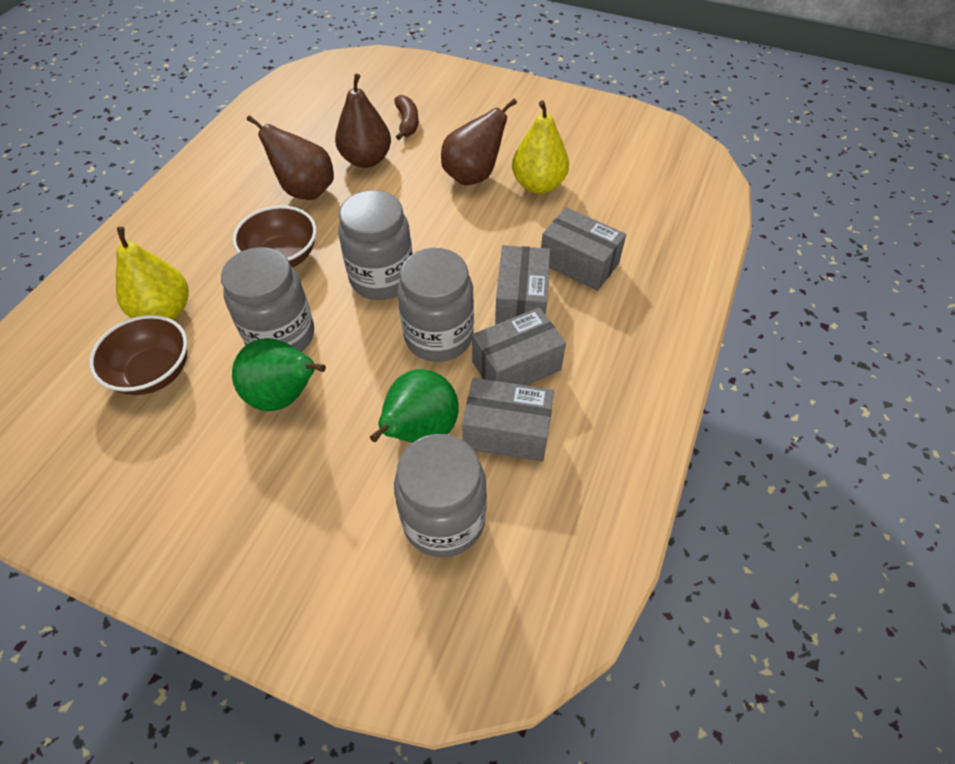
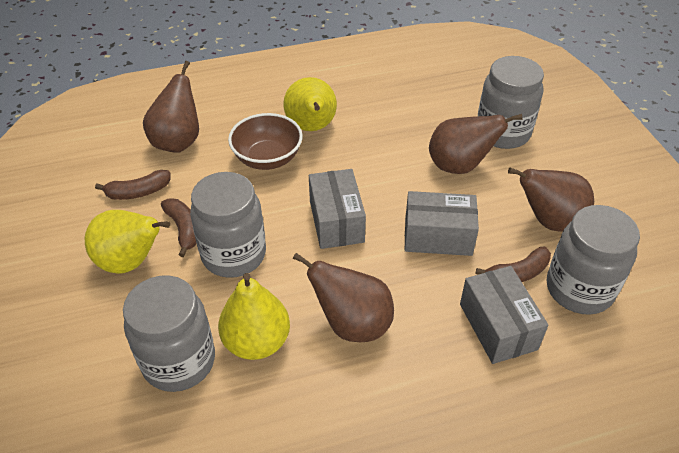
brown banana: 1 -> 3
brown bowl: 2 -> 1
brown pear: 3 -> 4
green pear: 2 -> 0
grey box: 4 -> 3
yellow pear: 2 -> 3

